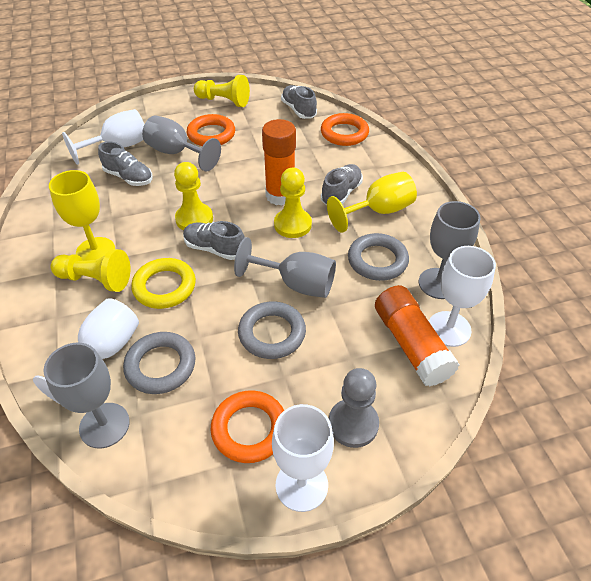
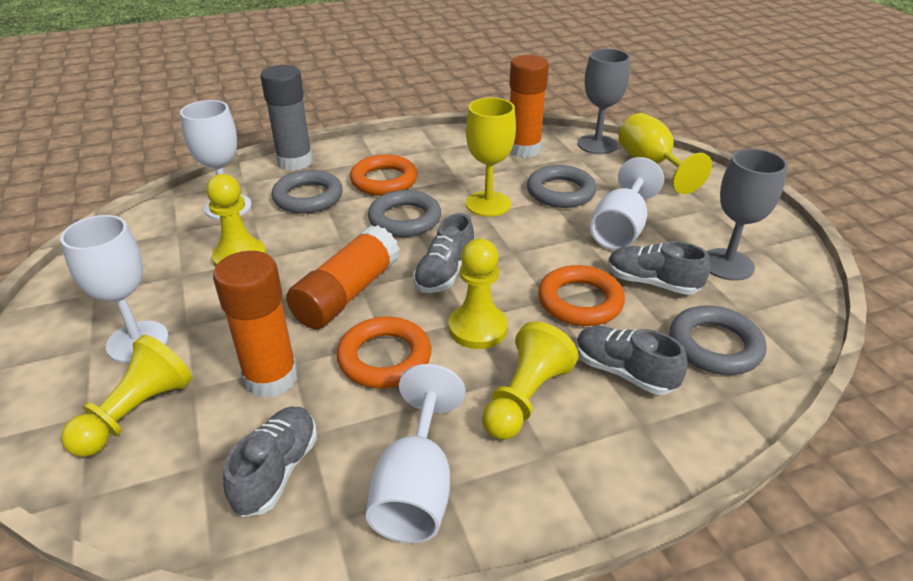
grey glue stick: 0 -> 1
grey goblet: 4 -> 2
grey pawn: 1 -> 0
grey ring: 3 -> 4
orange glue stick: 2 -> 3
yellow ring: 1 -> 0

